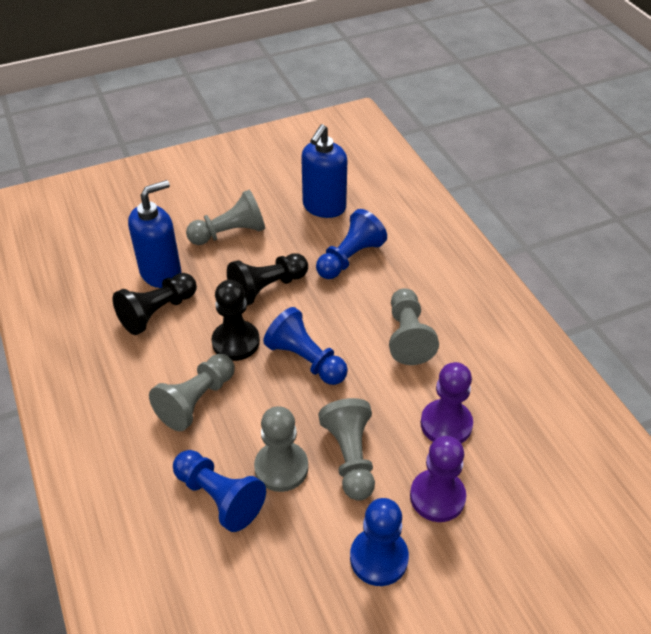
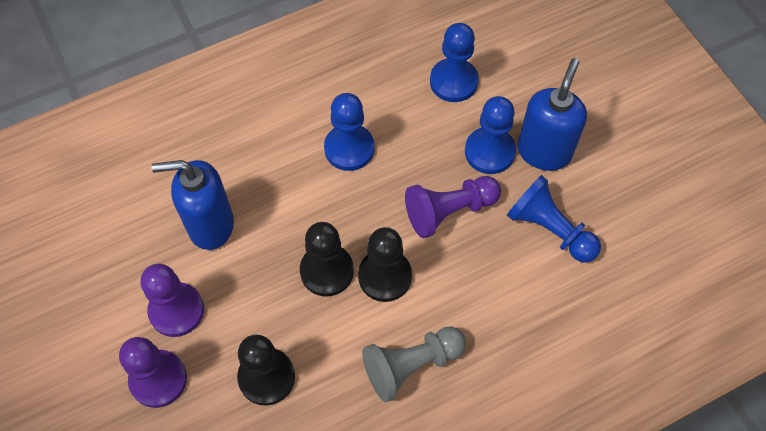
grey pawn: 5 -> 1
purple pawn: 2 -> 3

